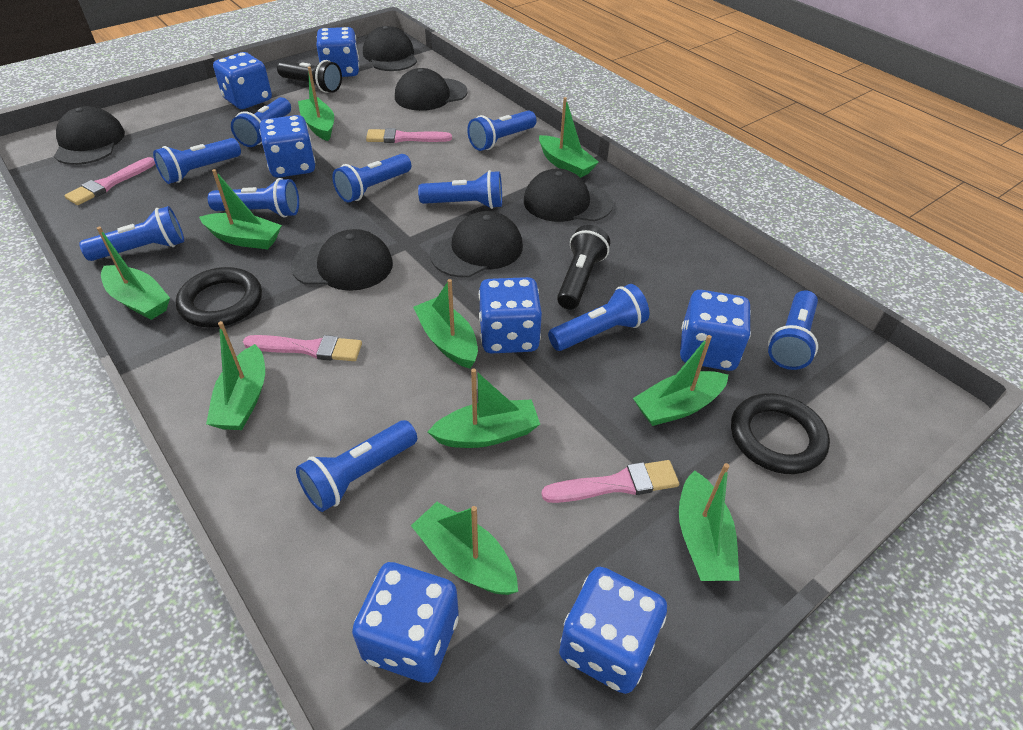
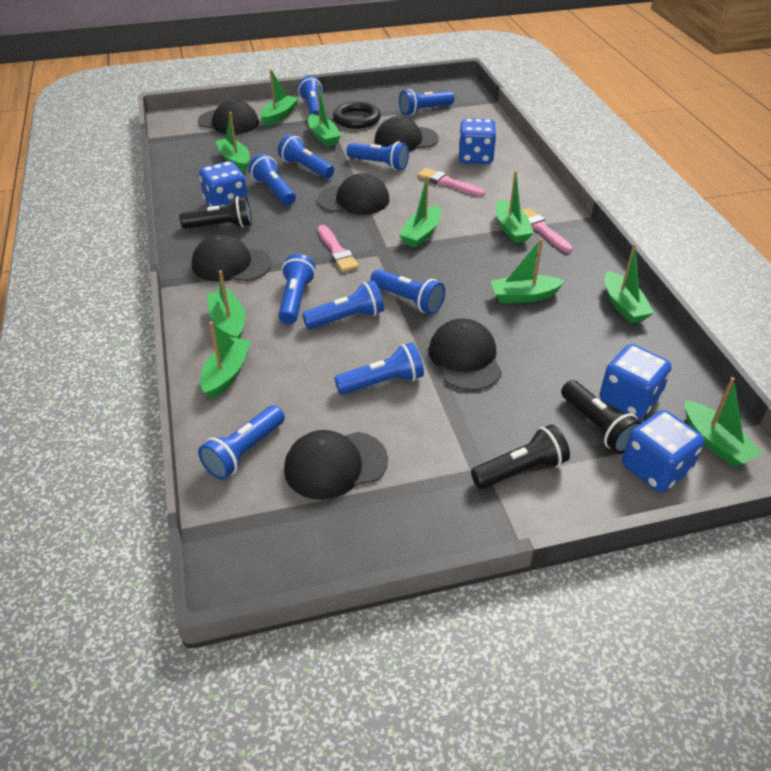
black flashlight: 2 -> 3
black ring: 2 -> 1
blue dice: 7 -> 4
pink brush: 4 -> 3

